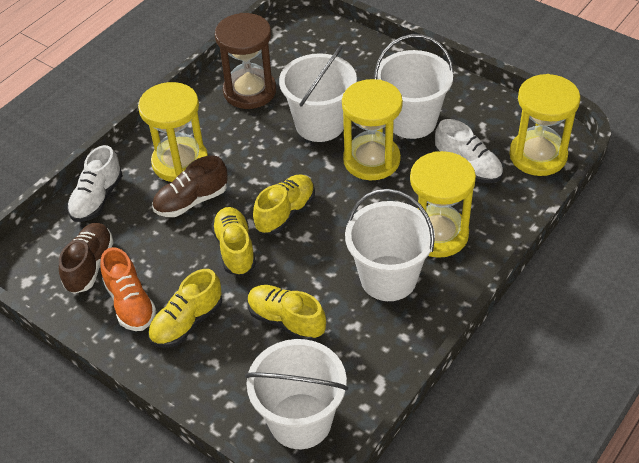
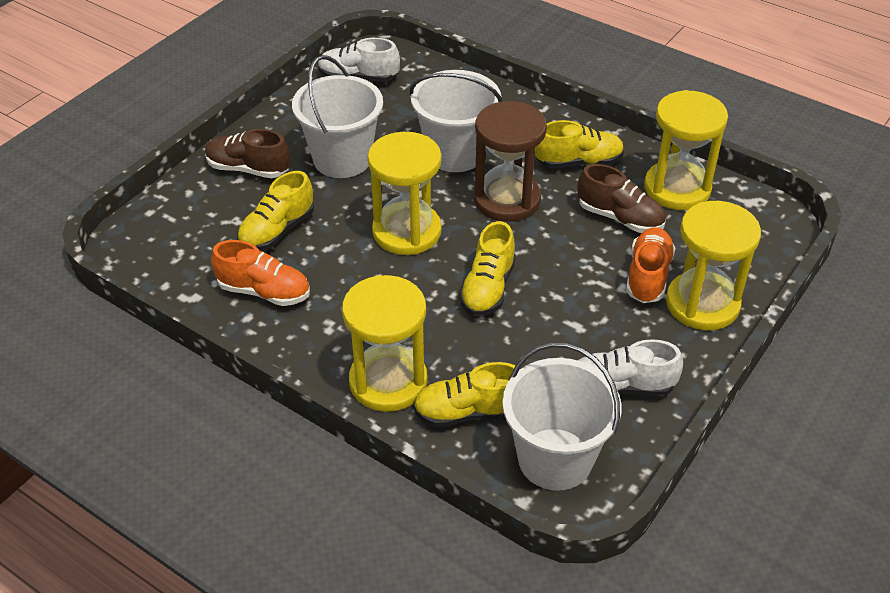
orange shoe: 1 -> 2
white bucket: 4 -> 3

